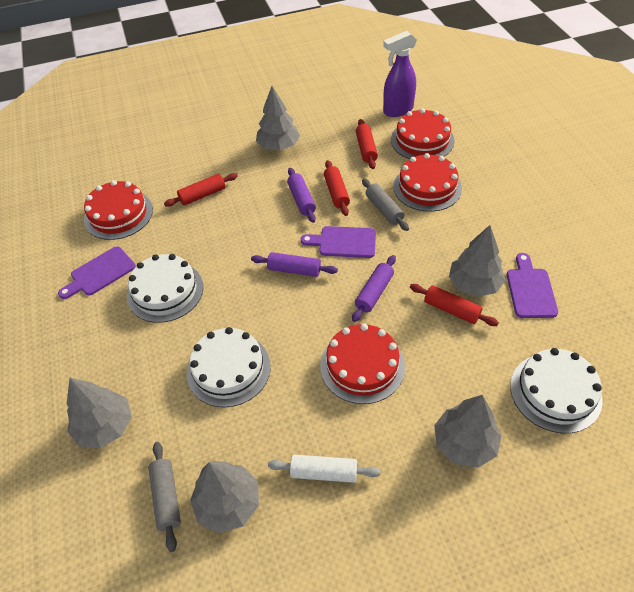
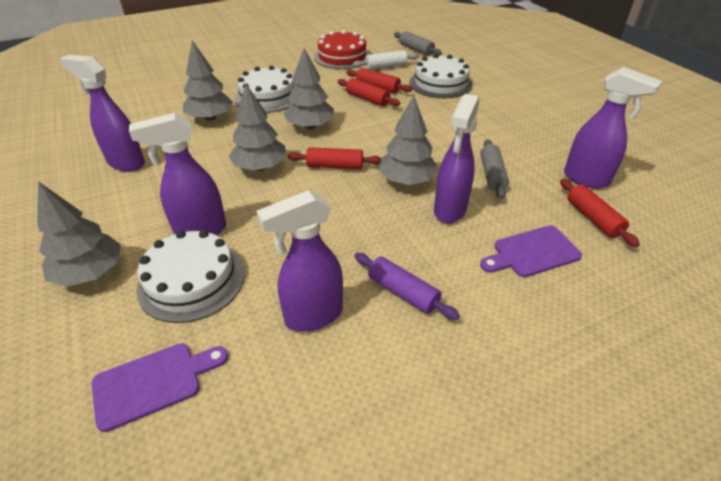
purple cutting board: 3 -> 2
purple rolling pin: 3 -> 1
purple spray bottle: 1 -> 5
red cake: 4 -> 1

